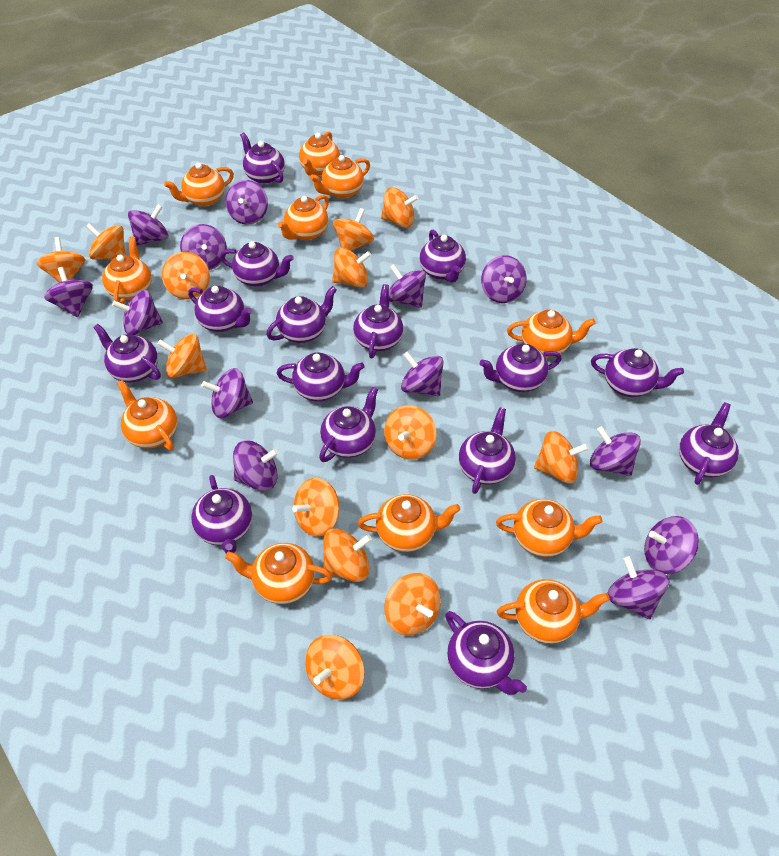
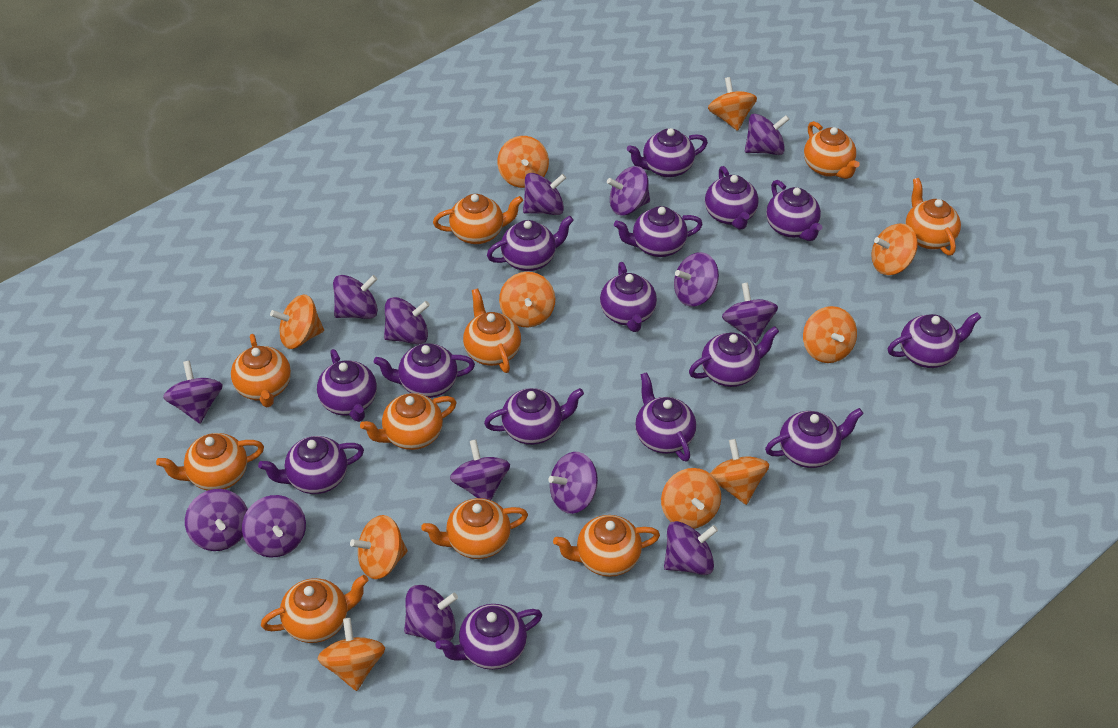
orange spinning top: 13 -> 10
orange teapot: 11 -> 10
purple spinning top: 13 -> 14

